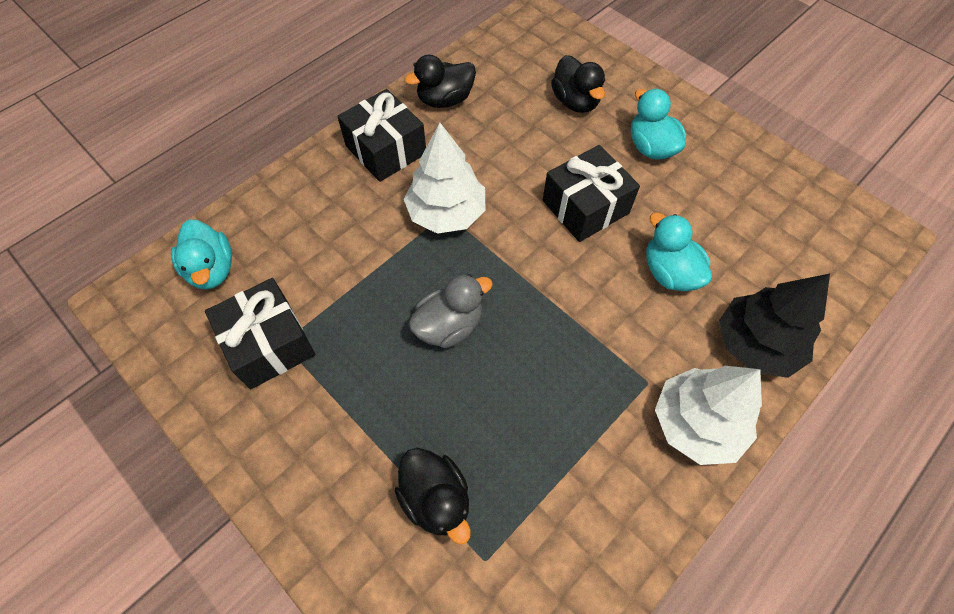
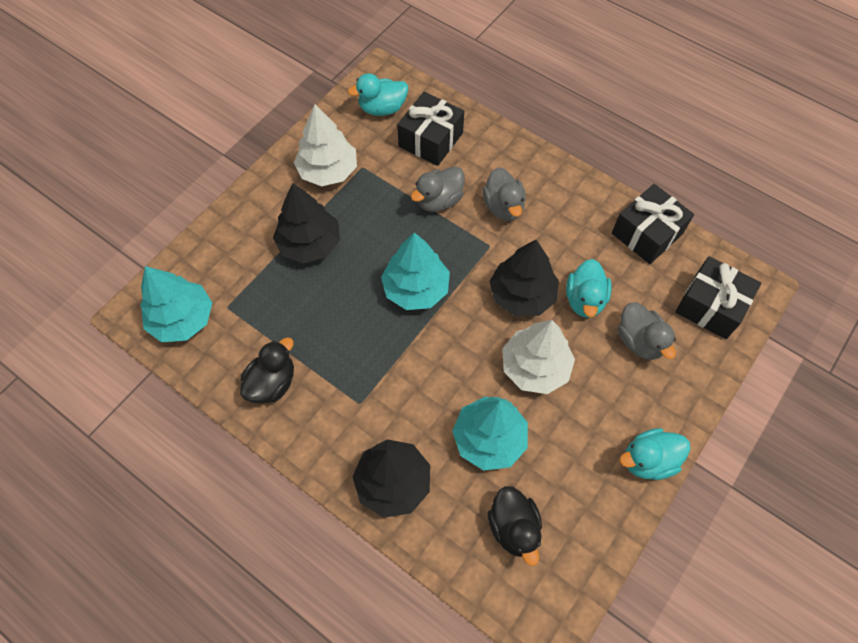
black duck: 3 -> 2
black tree: 1 -> 3
grey duck: 1 -> 3
turquoise tree: 0 -> 3

